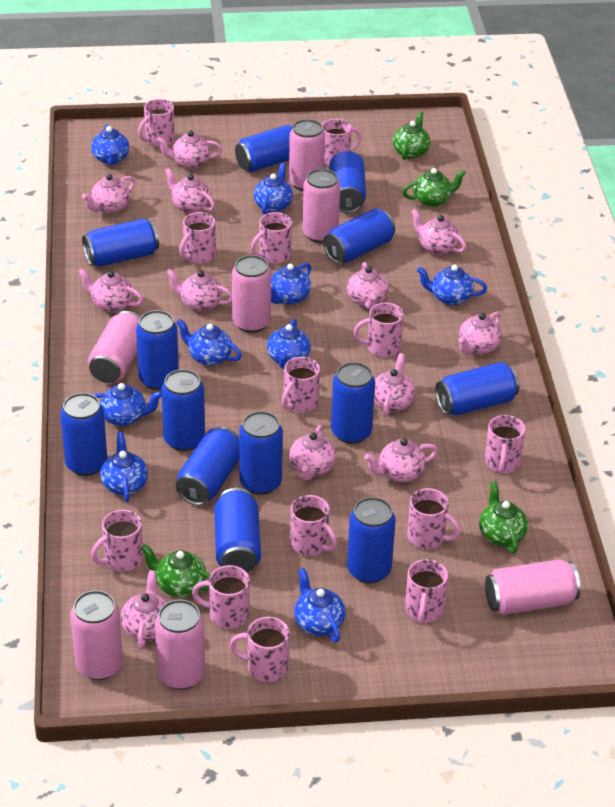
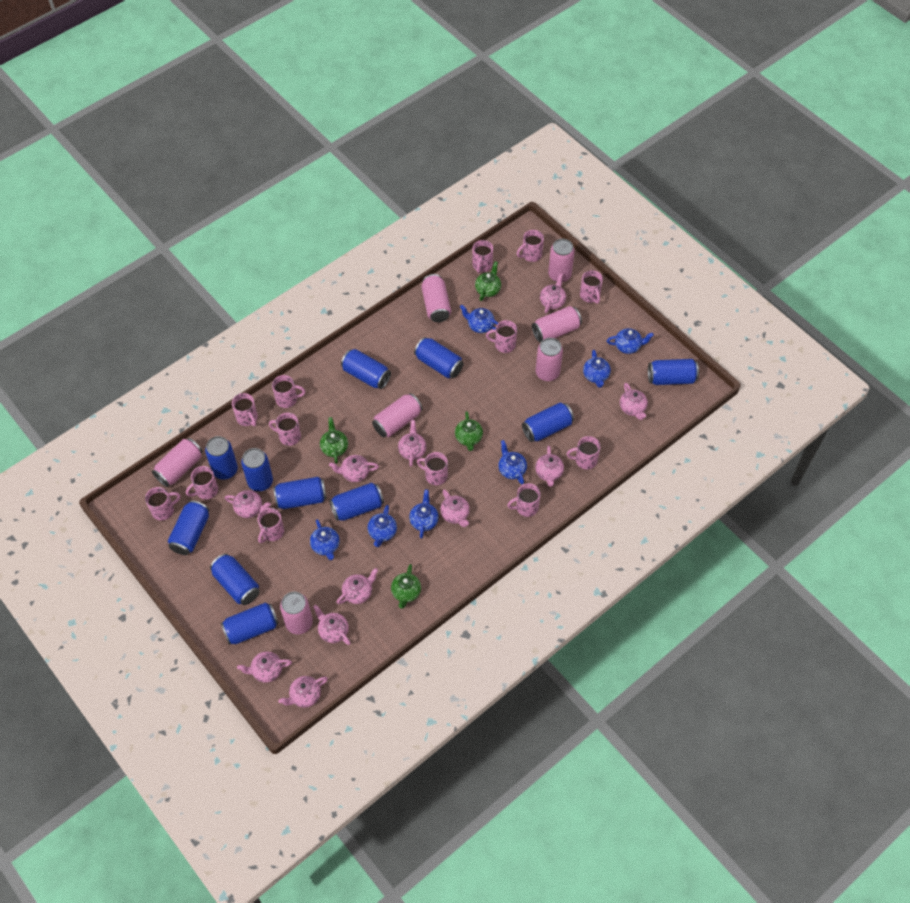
blue can: 13 -> 11
blue teapot: 9 -> 7
pink teapot: 12 -> 11

